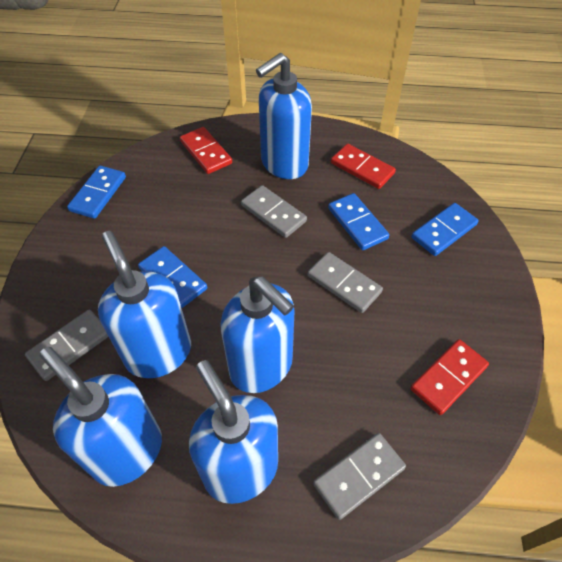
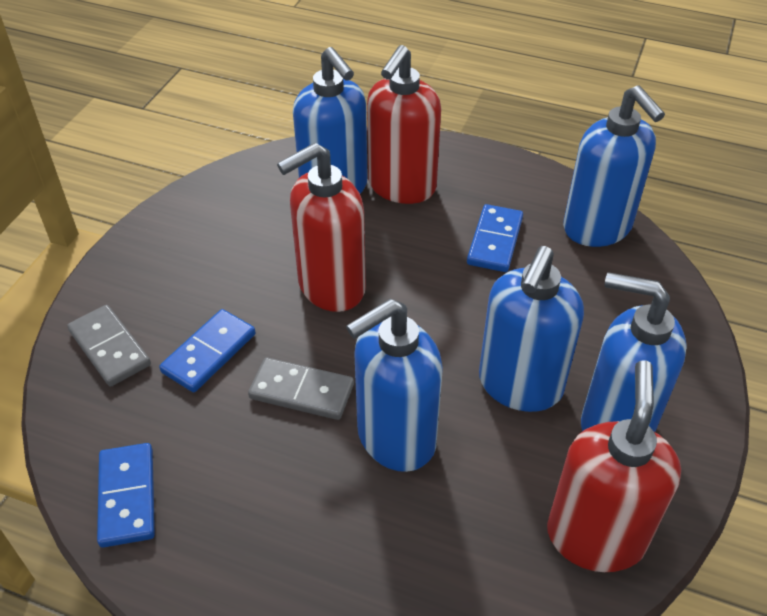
blue domino: 4 -> 3
grey domino: 4 -> 2
red domino: 3 -> 0
red soap dispenser: 0 -> 3

